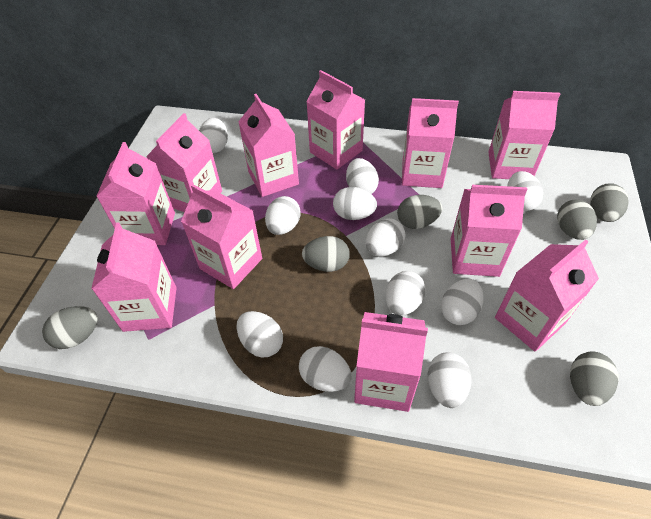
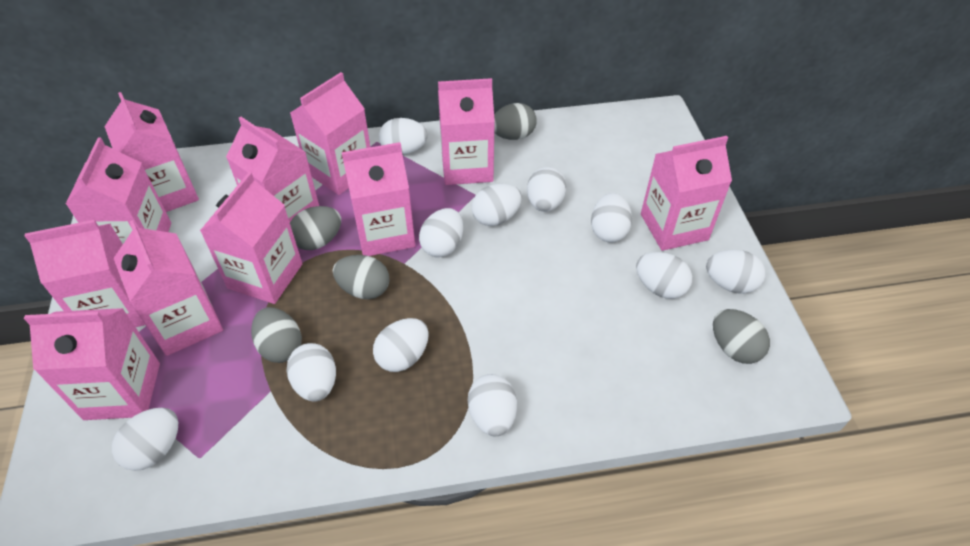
grey egg: 6 -> 5

